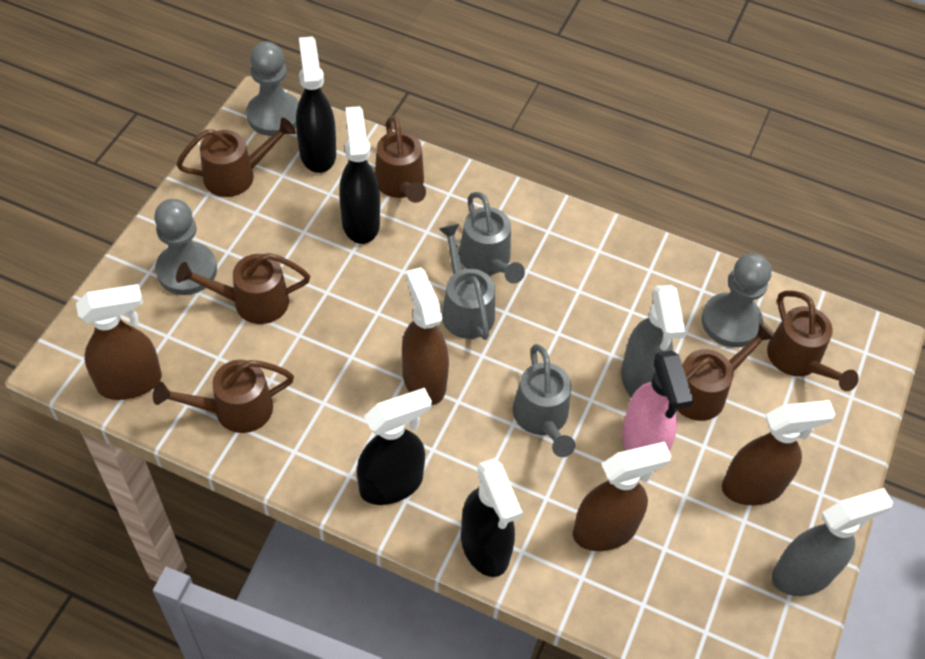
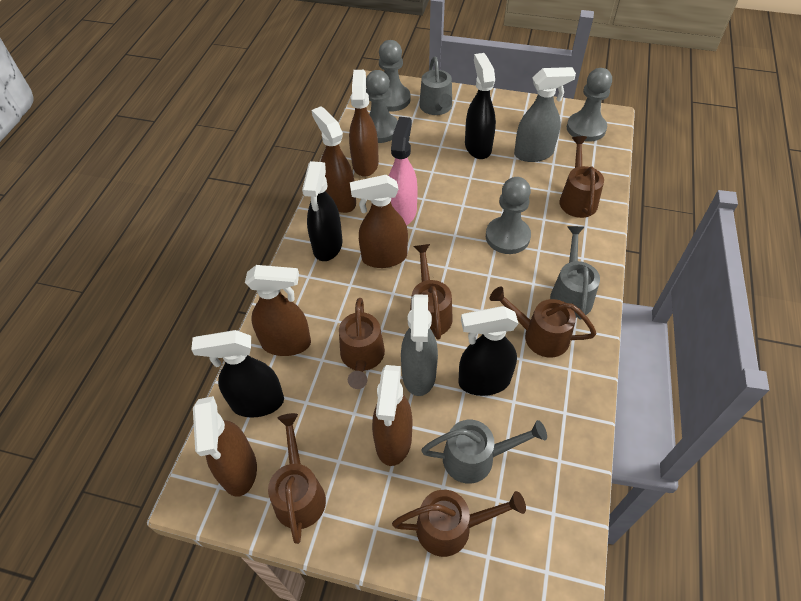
brown spray bottle: 4 -> 6
grey pawn: 3 -> 4

